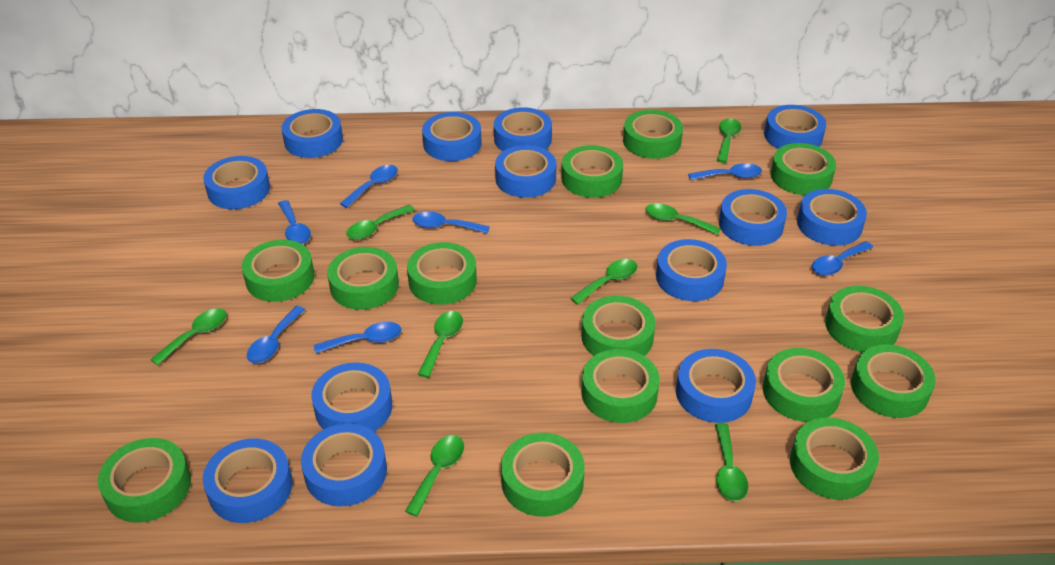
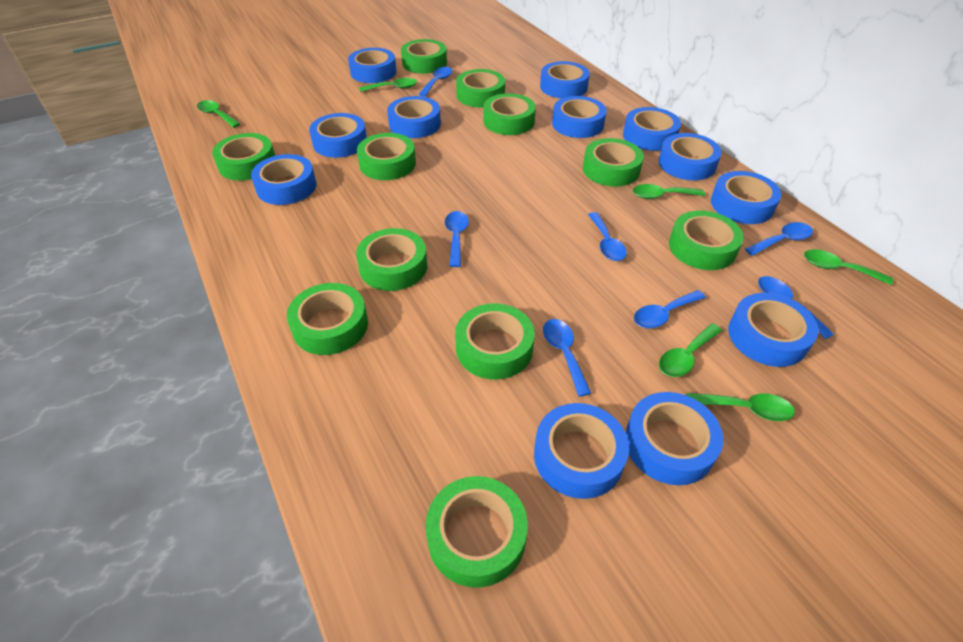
blue tape: 13 -> 12
green spoon: 8 -> 6
green tape: 14 -> 11

